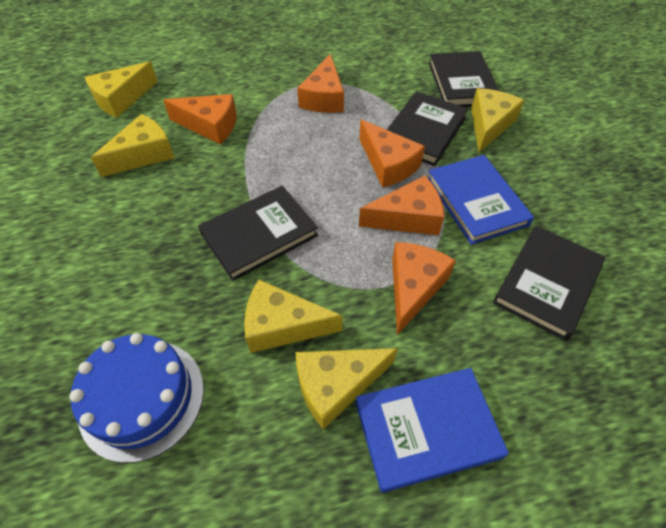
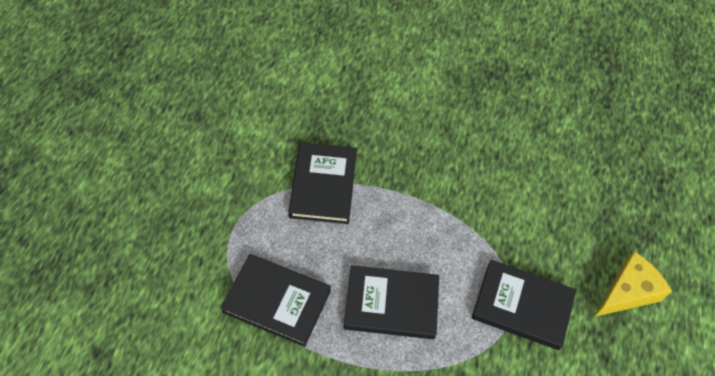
blue book: 2 -> 0
blue cake: 1 -> 0
orange cheese: 5 -> 0
yellow cheese: 5 -> 1

